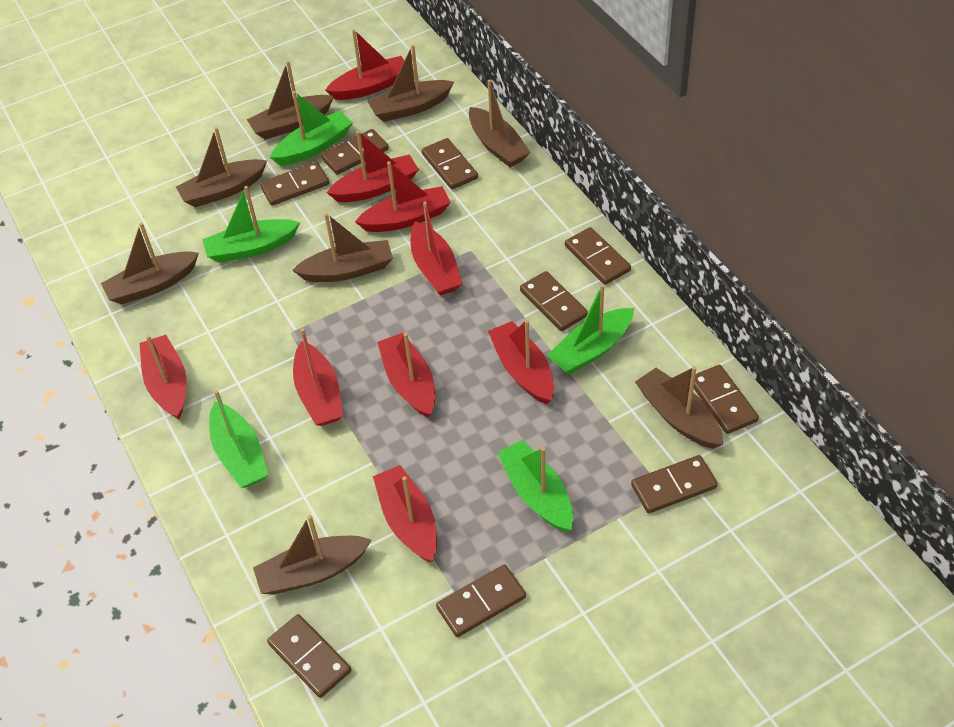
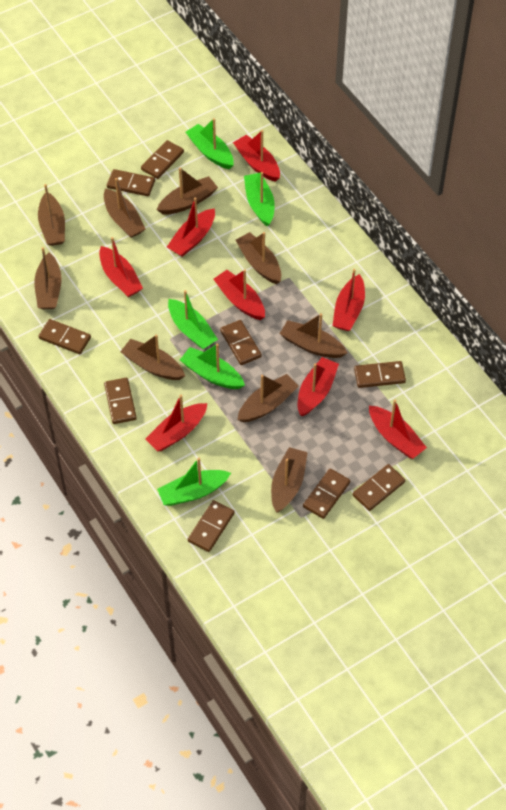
brown boat: 8 -> 9
red boat: 9 -> 8

